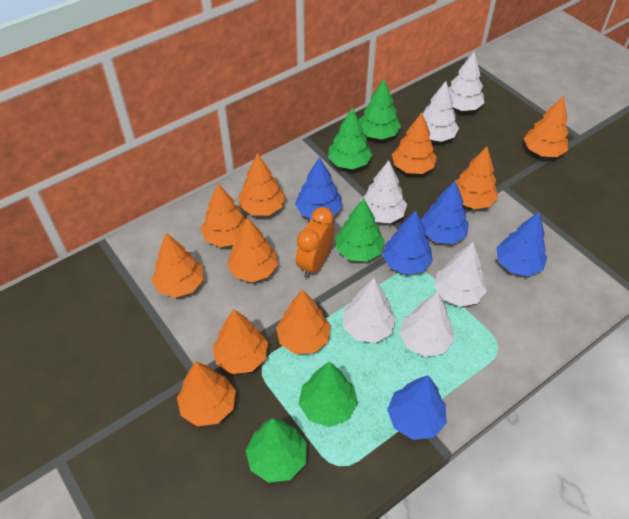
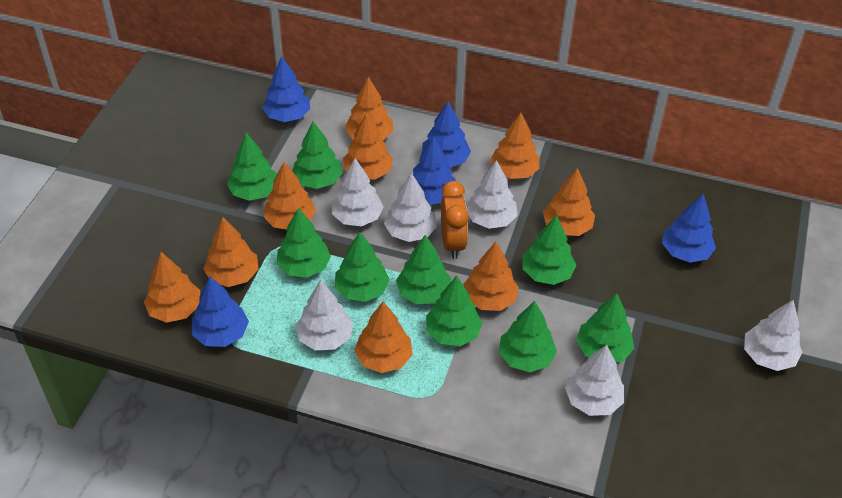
green tree: 5 -> 9
orange tree: 10 -> 9

